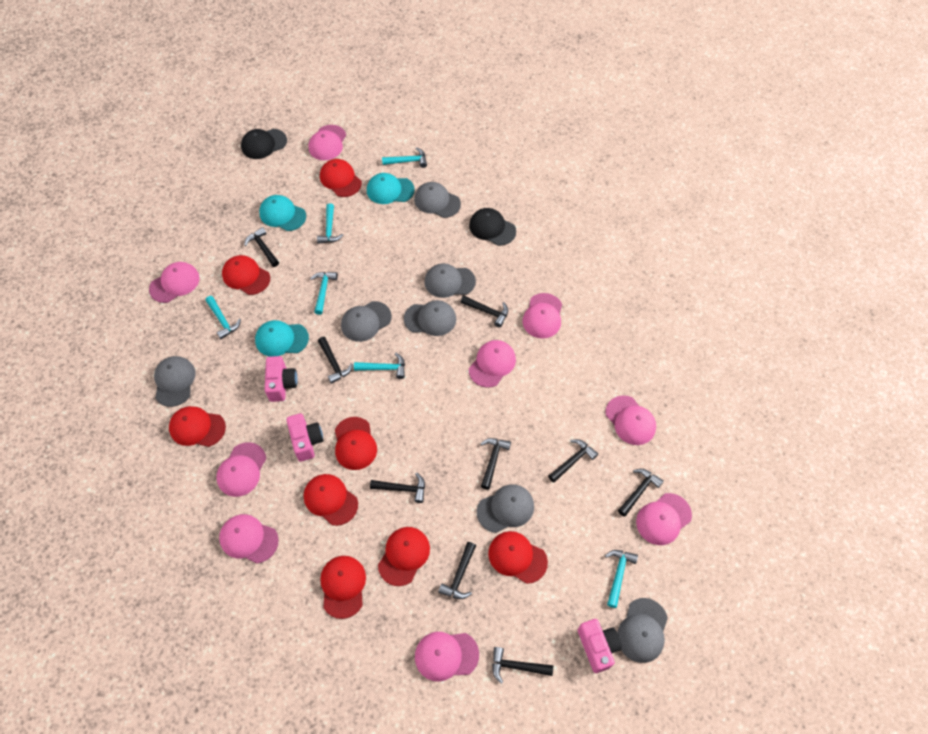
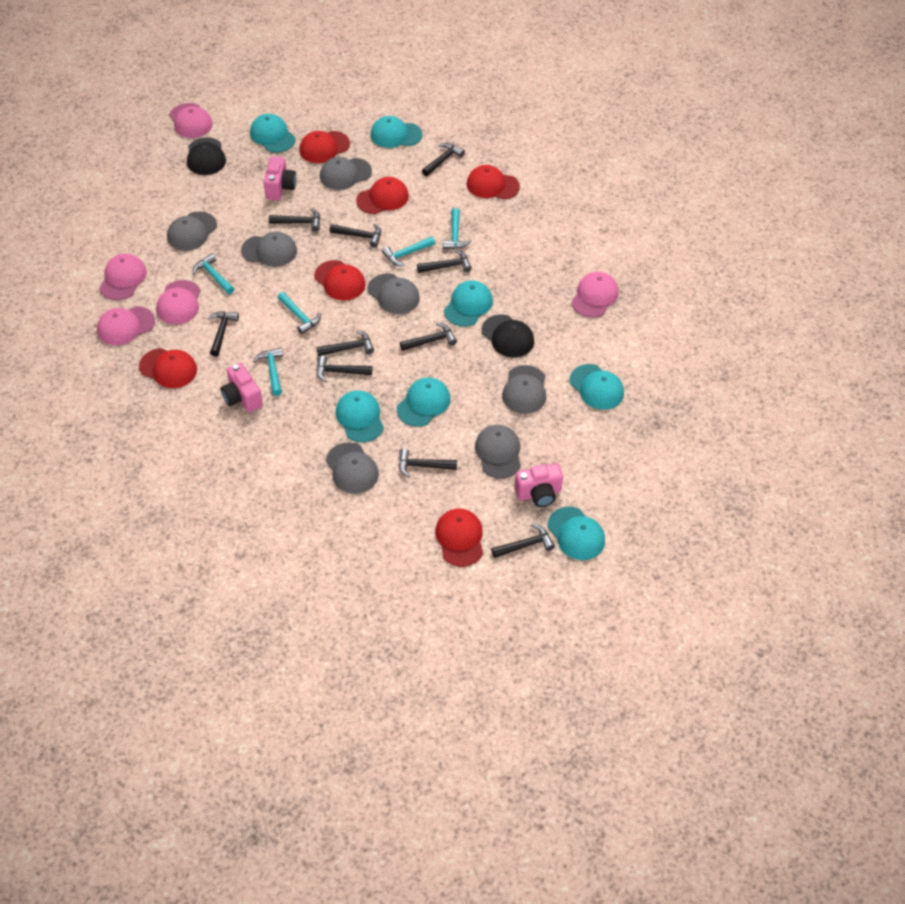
black hammer: 9 -> 10
pink cap: 9 -> 5
red cap: 8 -> 6
turquoise cap: 3 -> 7
turquoise hammer: 6 -> 5

